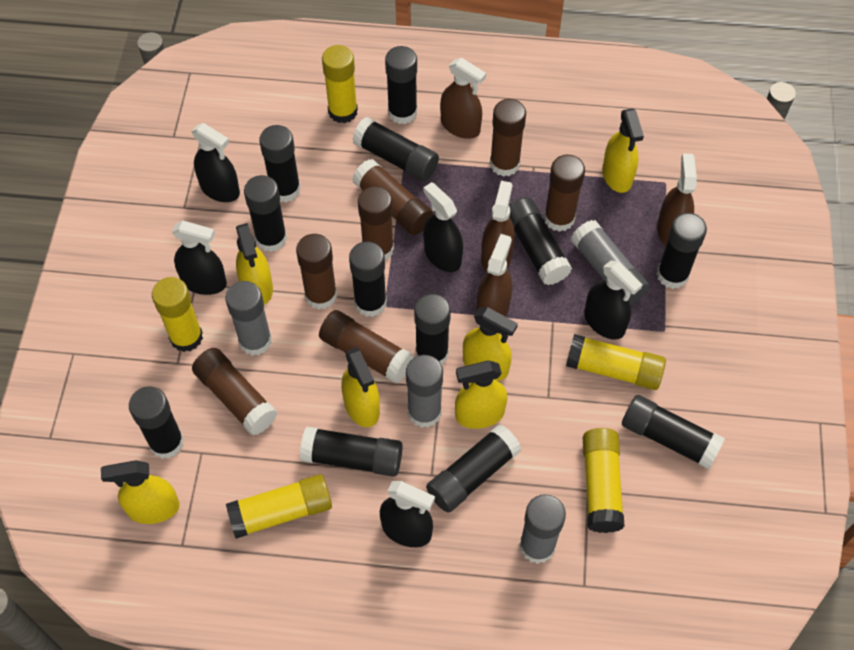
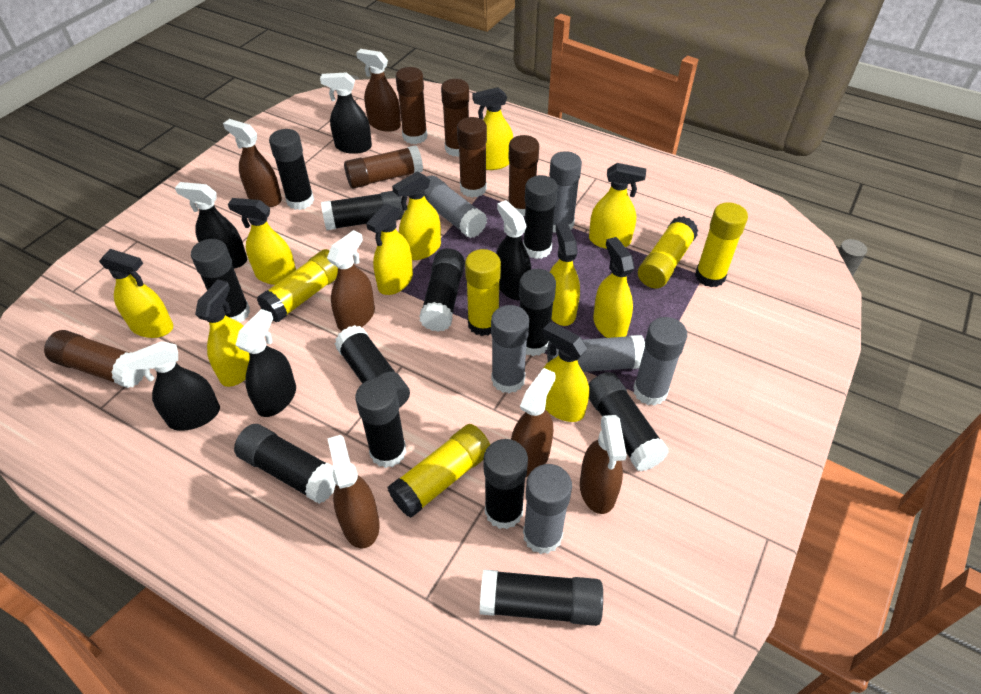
brown glue stick: 7 -> 6
brown spray bottle: 4 -> 6
grey glue stick: 4 -> 6
yellow spray bottle: 6 -> 10

